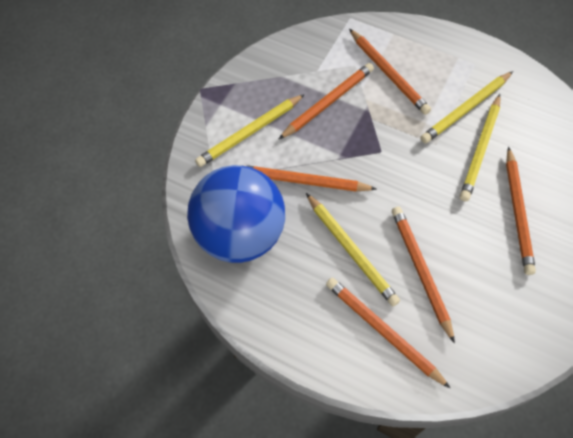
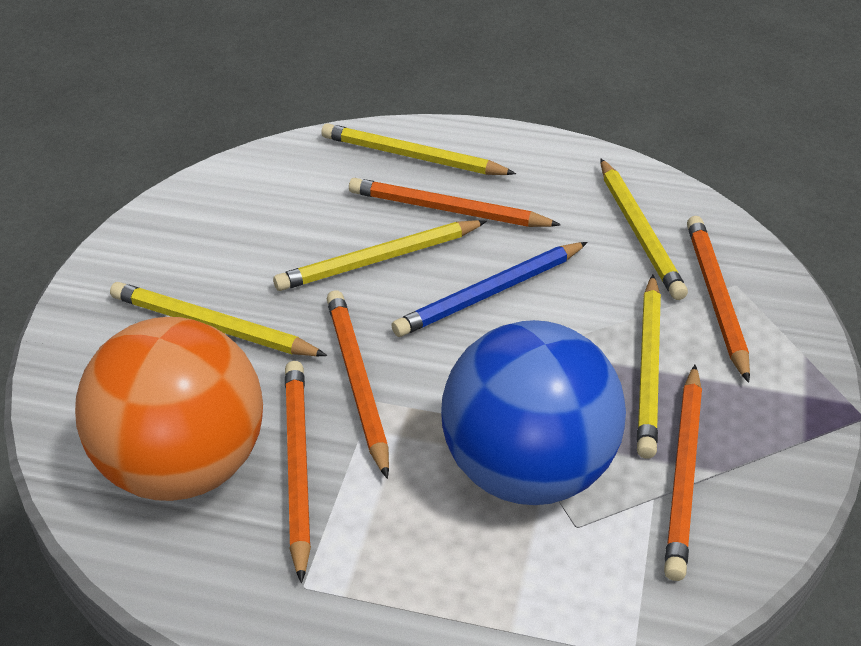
blue pencil: 0 -> 1
orange ball: 0 -> 1
orange pencil: 6 -> 5
yellow pencil: 4 -> 5

